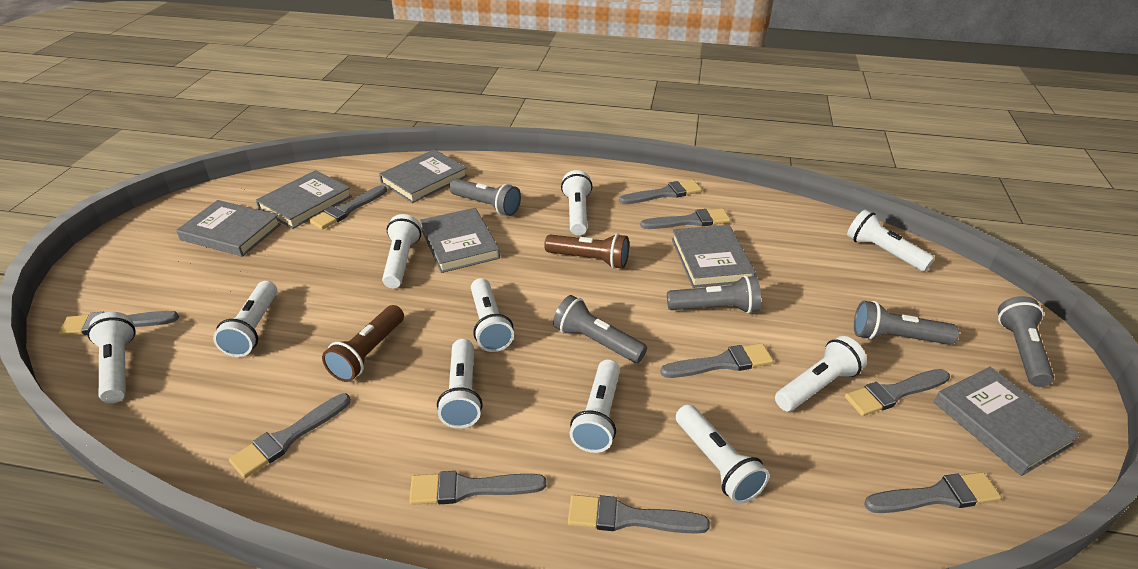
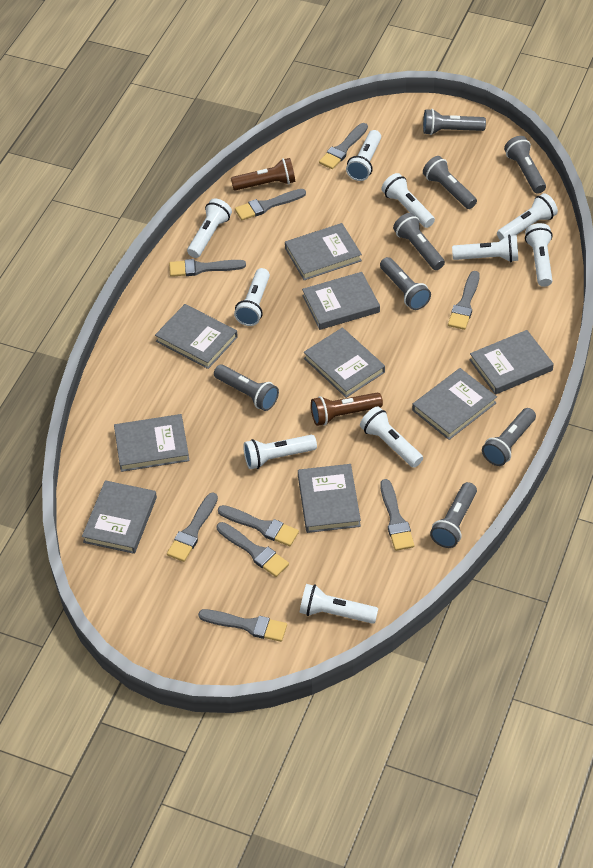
grey book: 6 -> 9
grey brush: 10 -> 9
grey flashlight: 5 -> 8

